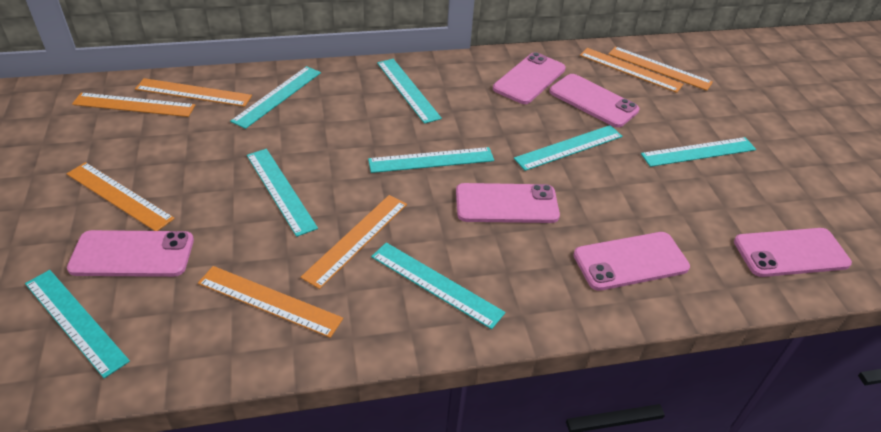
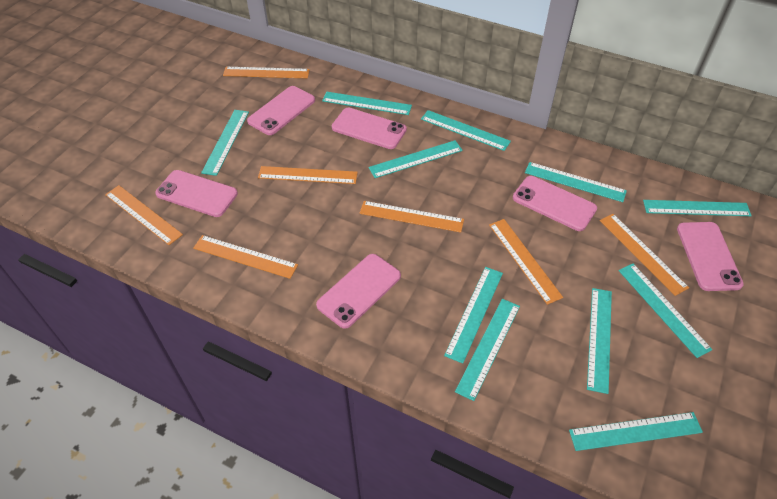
turquoise ruler: 8 -> 11

